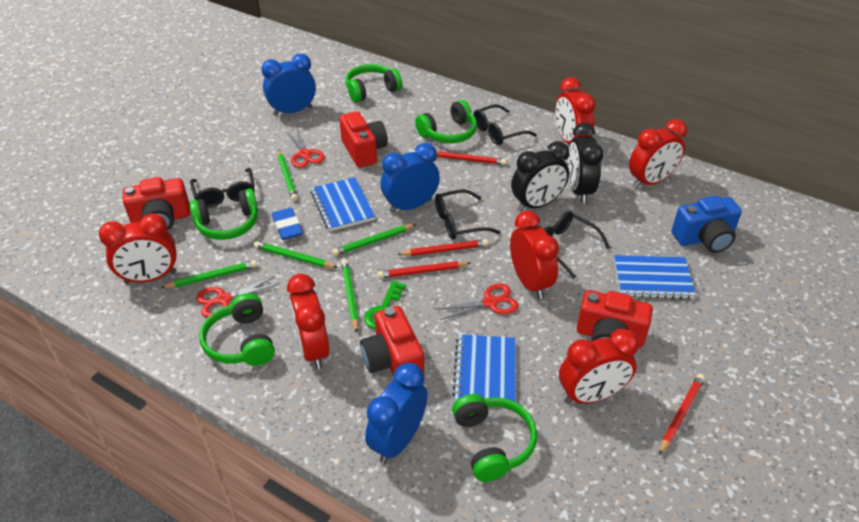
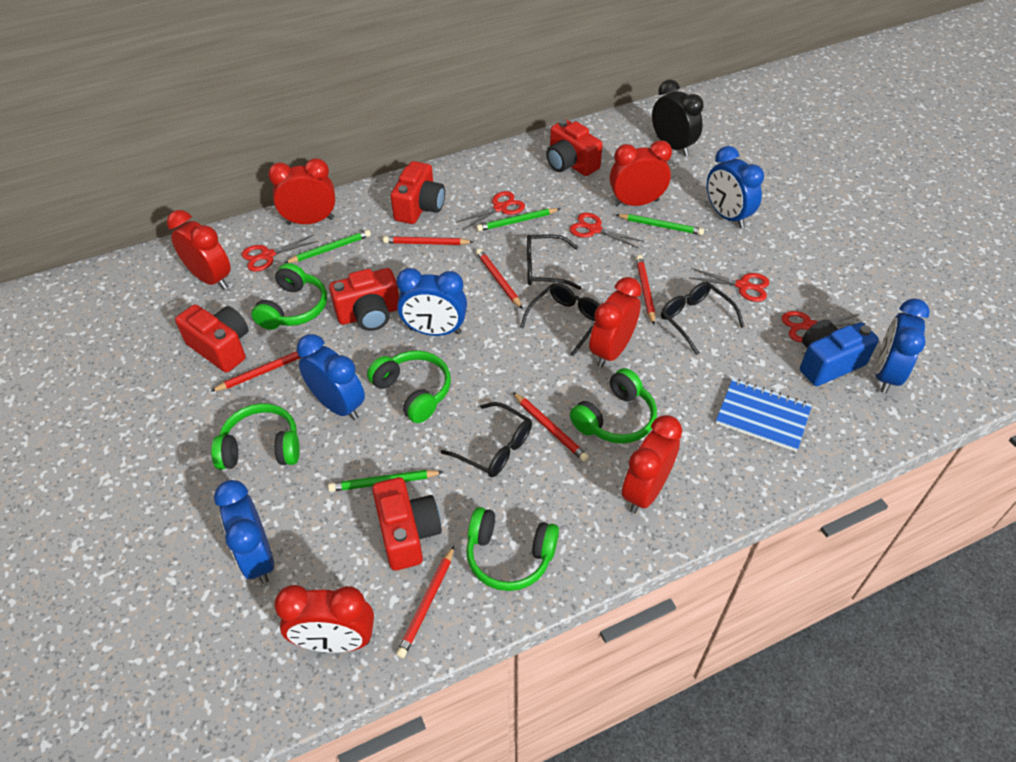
black clock: 2 -> 1
blue clock: 3 -> 5
blue eraser: 1 -> 0
blue notebook: 3 -> 1
green key: 1 -> 0
green pencil: 5 -> 4
red camera: 4 -> 5
red pencil: 4 -> 6
red scissors: 3 -> 5

